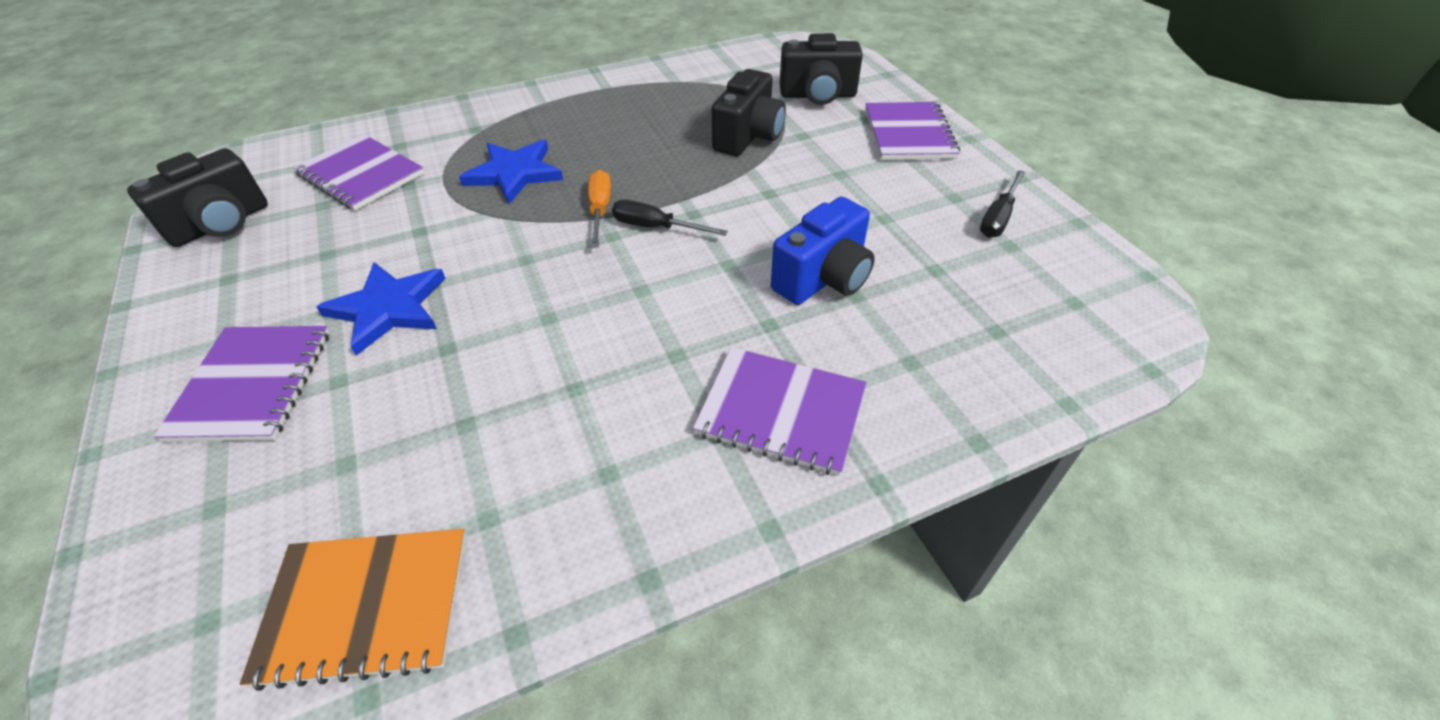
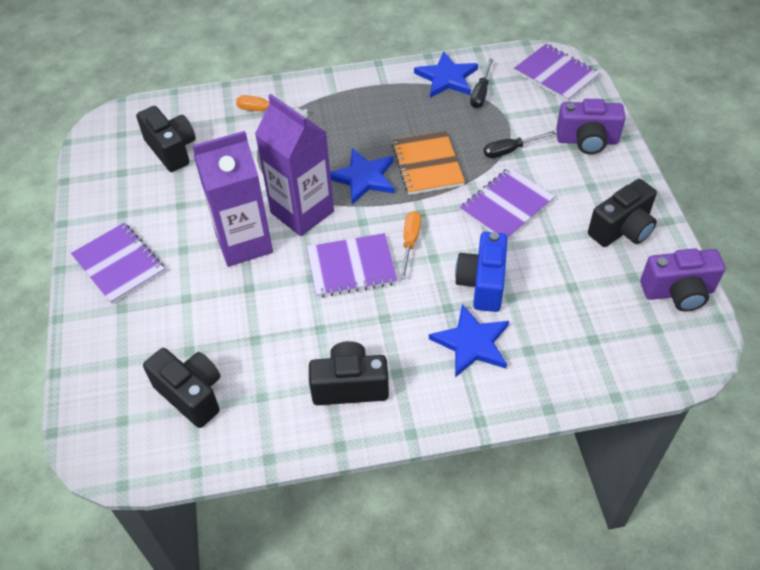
black camera: 3 -> 4
blue star: 2 -> 3
orange screwdriver: 1 -> 2
purple camera: 0 -> 2
purple carton: 0 -> 2

